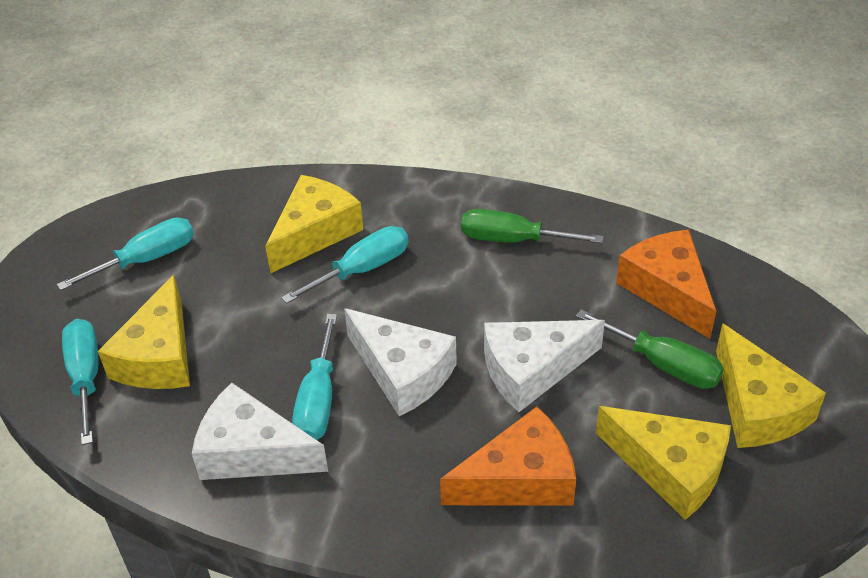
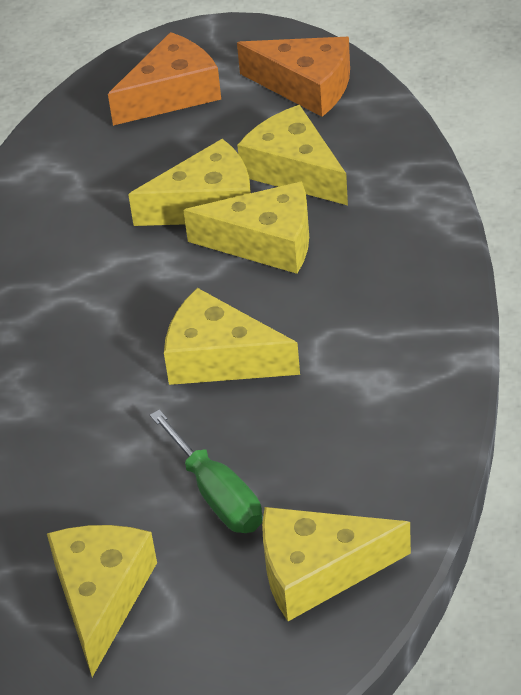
green screwdriver: 2 -> 1
turquoise screwdriver: 4 -> 0
white cheese: 3 -> 0
yellow cheese: 4 -> 6

